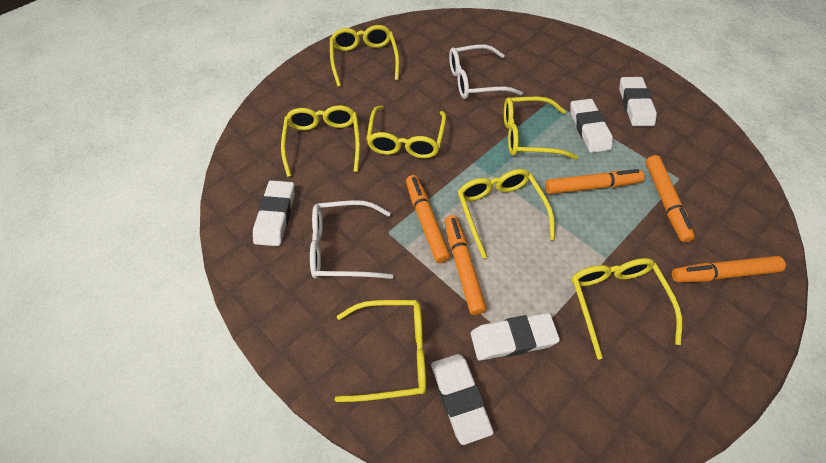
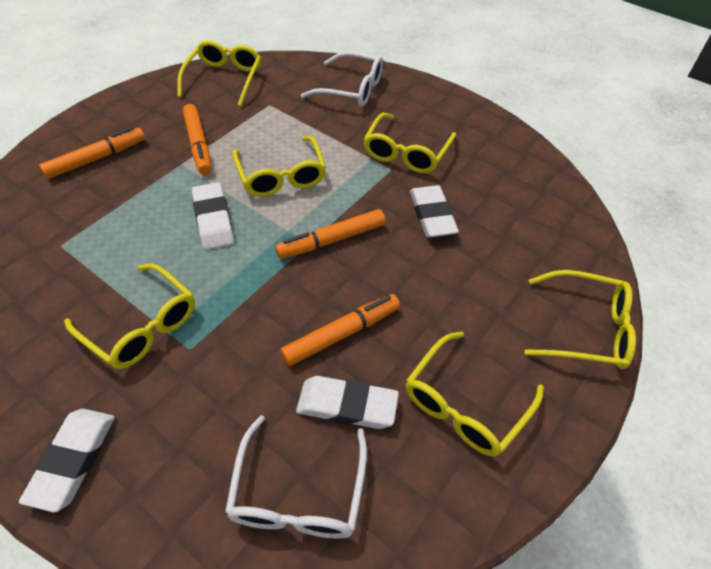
orange marker: 5 -> 4
white eraser: 5 -> 4
yellow glasses: 7 -> 6

